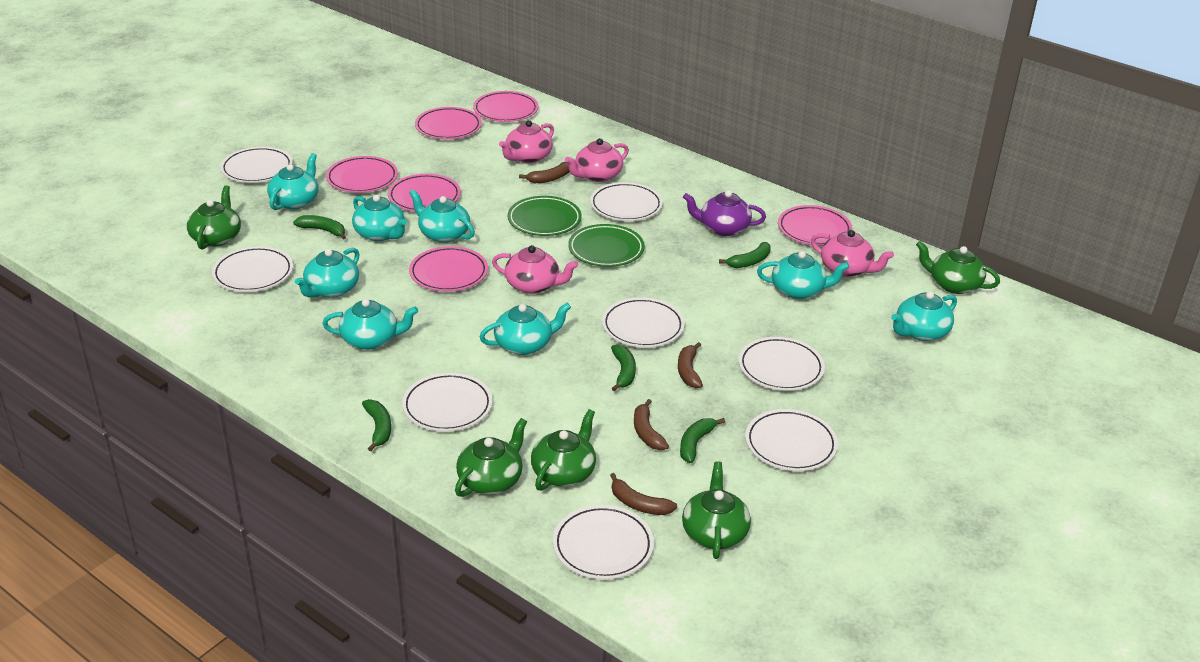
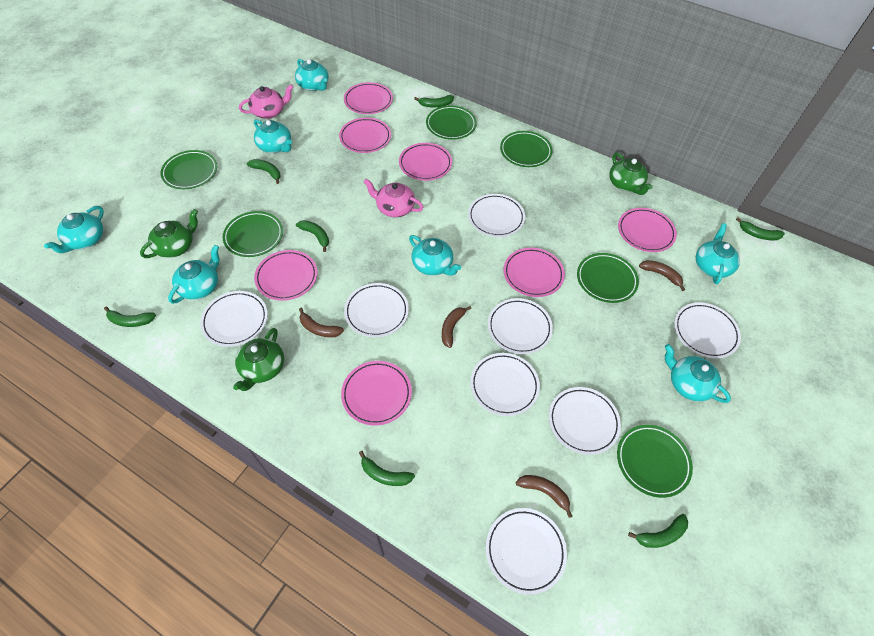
green banana: 5 -> 7
green plate: 2 -> 6
green teapot: 5 -> 3
pink plate: 6 -> 7
pink teapot: 4 -> 2
purple teapot: 1 -> 0
turquoise teapot: 8 -> 7

